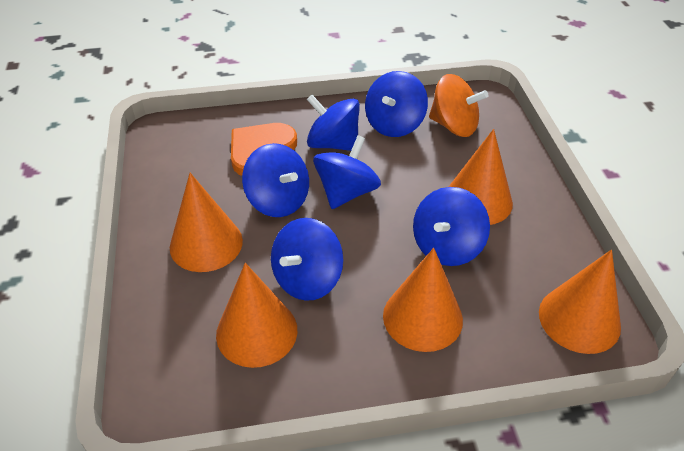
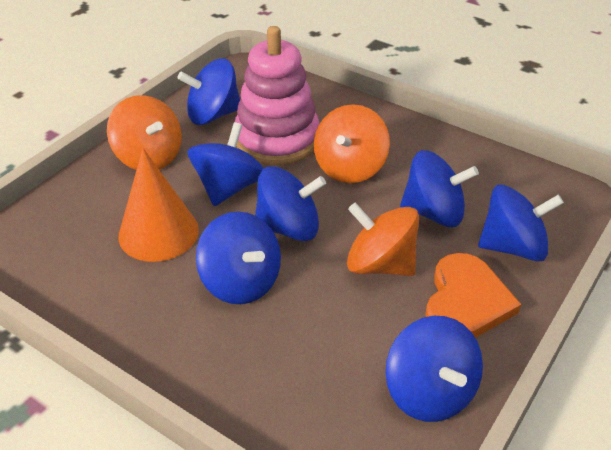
blue spinning top: 6 -> 7
orange cone: 5 -> 1
orange spinning top: 1 -> 3
pink stacking toy: 0 -> 1

